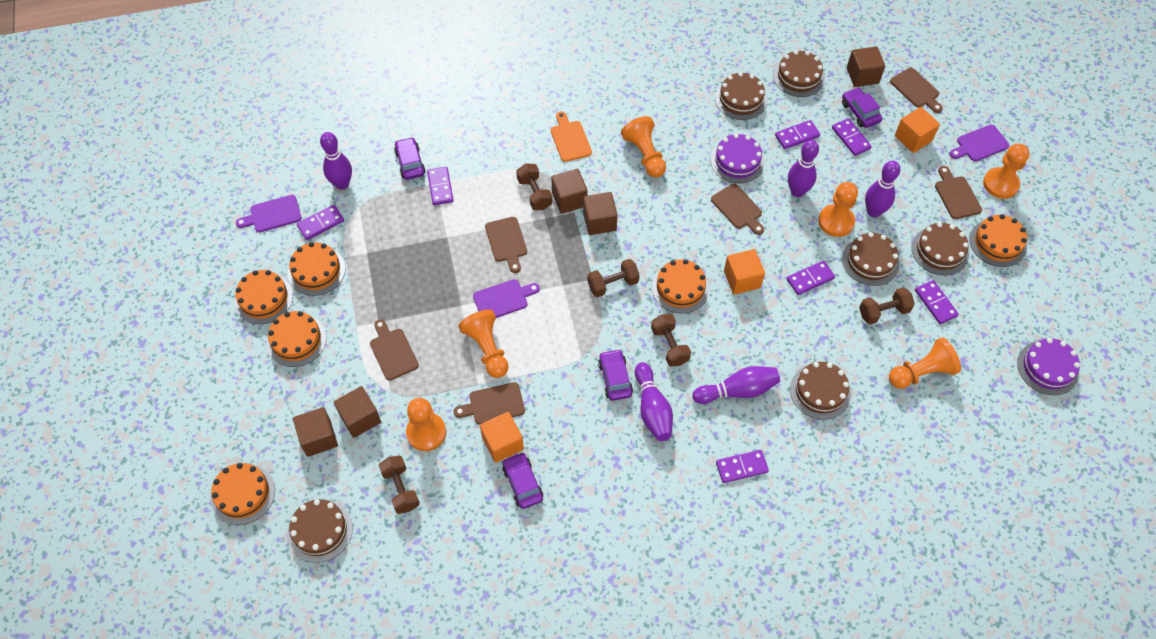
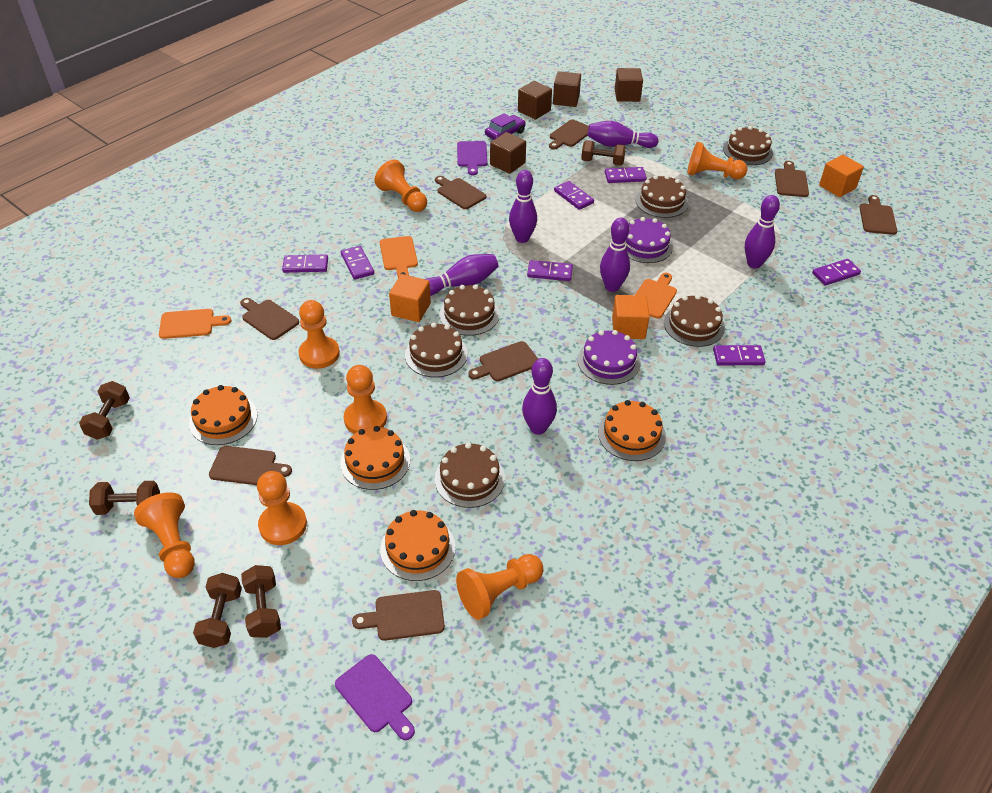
brown cube: 5 -> 4
brown cutting board: 6 -> 8
orange cake: 6 -> 4
orange cutting board: 1 -> 3
orange pawn: 6 -> 7
purple bowling pin: 5 -> 6
purple car: 4 -> 1
purple cutting board: 3 -> 2

